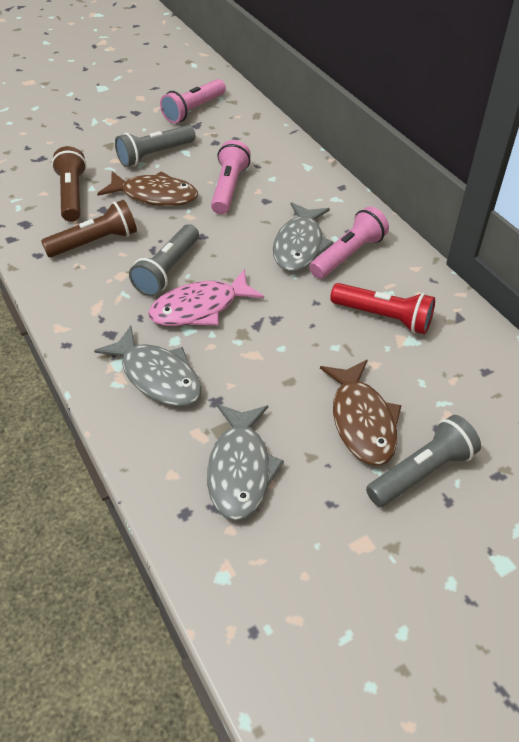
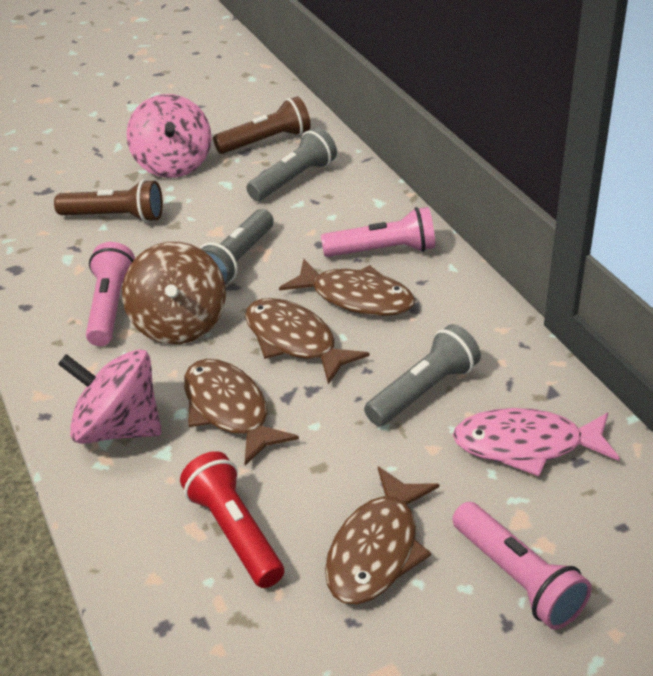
brown fish: 2 -> 4
brown spinning top: 0 -> 1
grey fish: 3 -> 0
pink spinning top: 0 -> 2

